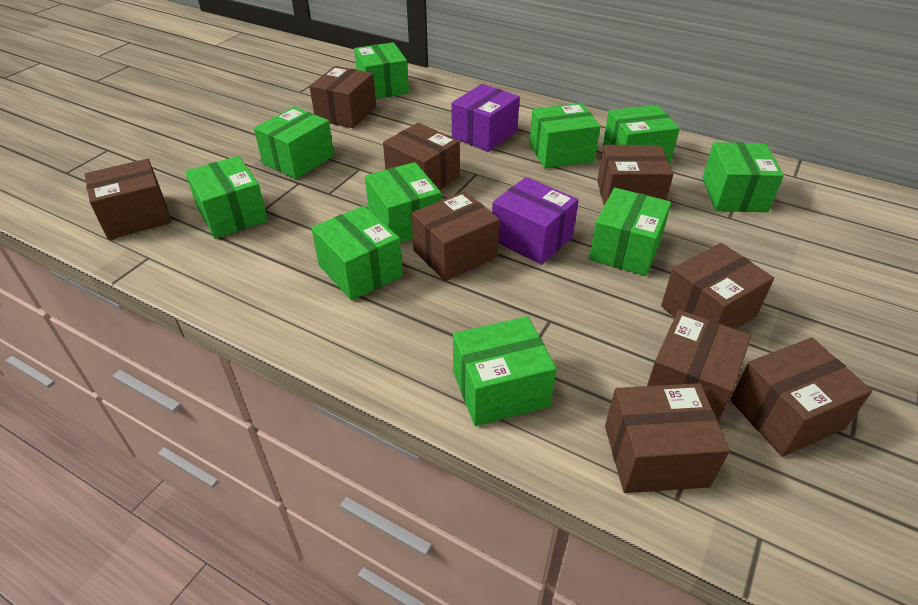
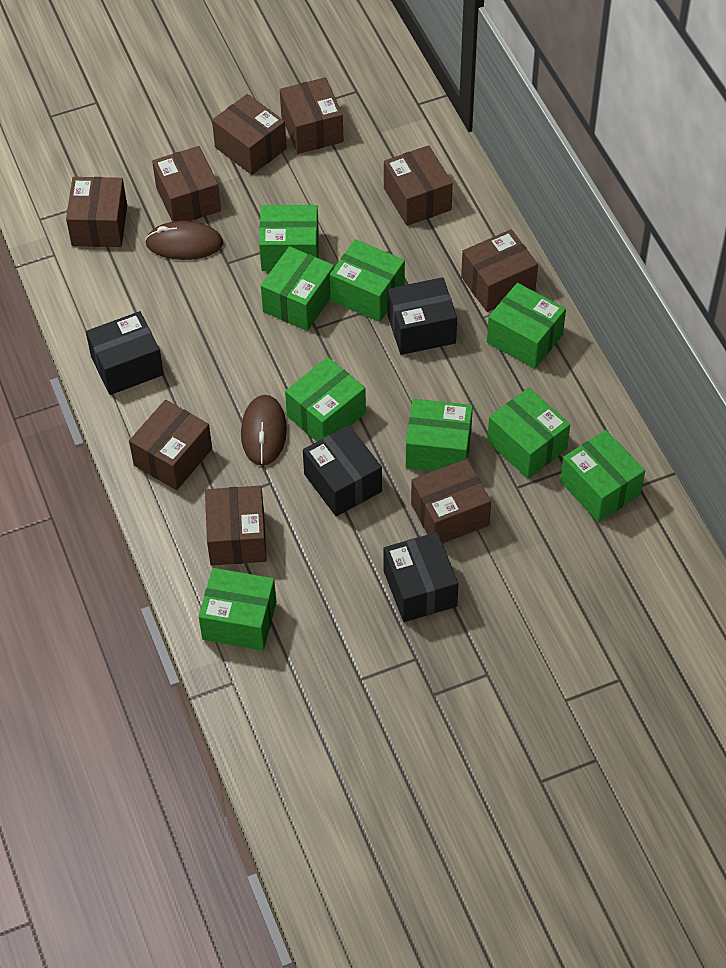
black box: 0 -> 4
brown mouse: 0 -> 2
green box: 10 -> 9
purple box: 2 -> 0

